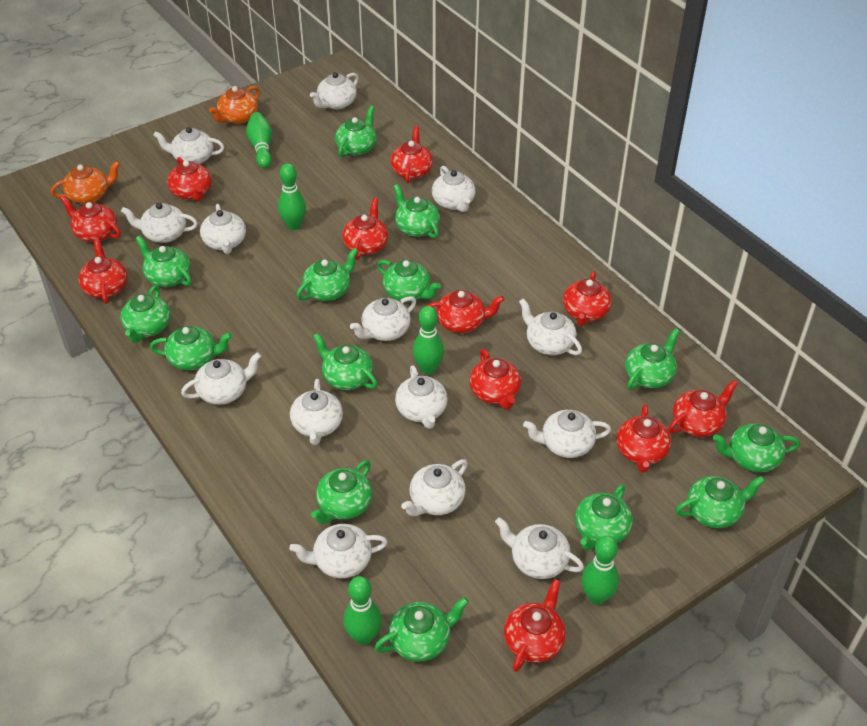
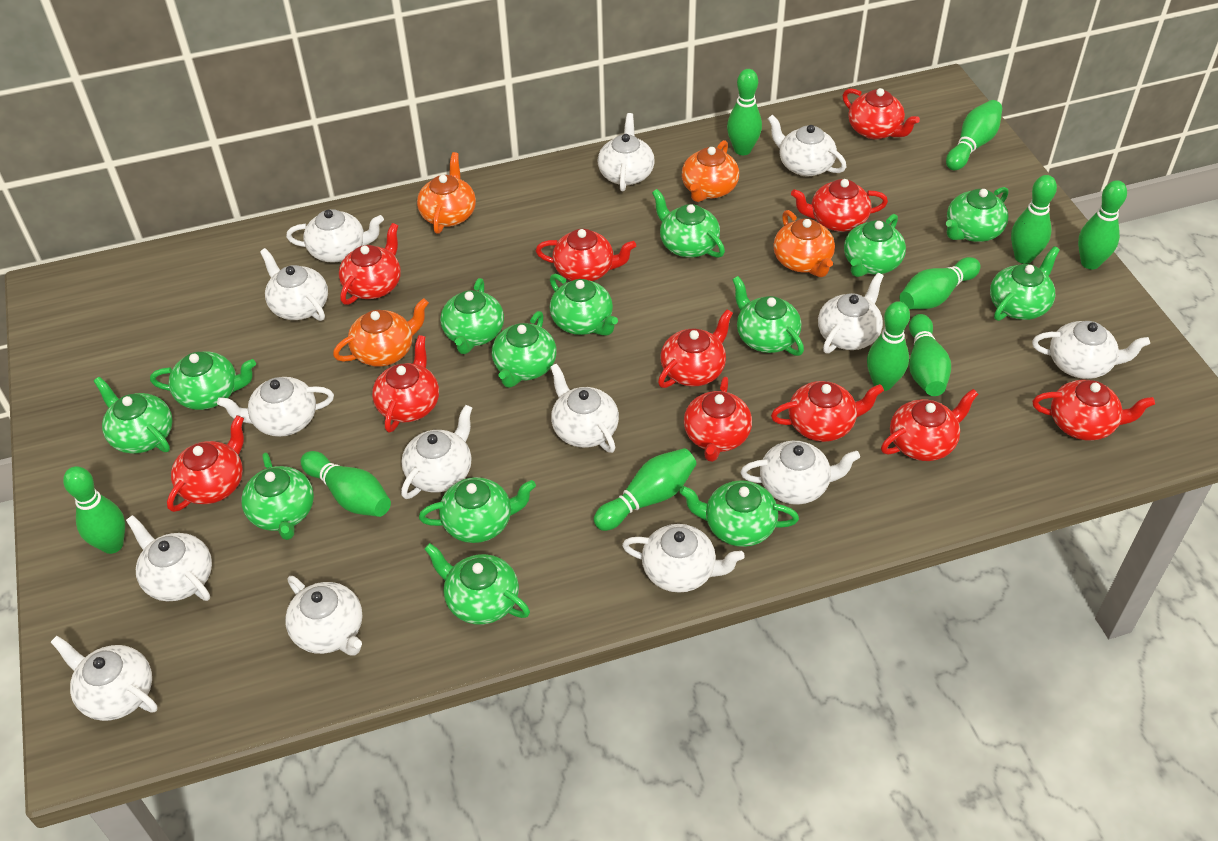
green bowling pin: 5 -> 10
orange teapot: 2 -> 4

